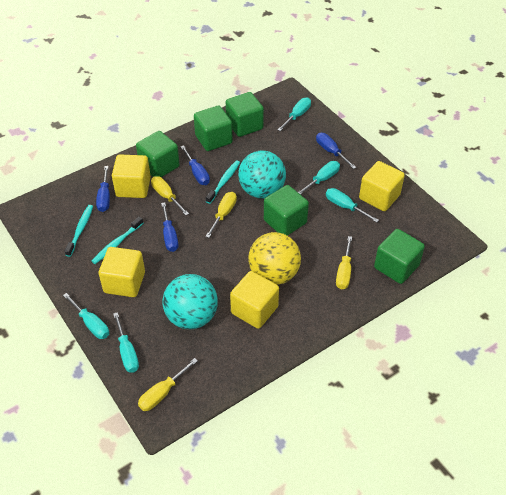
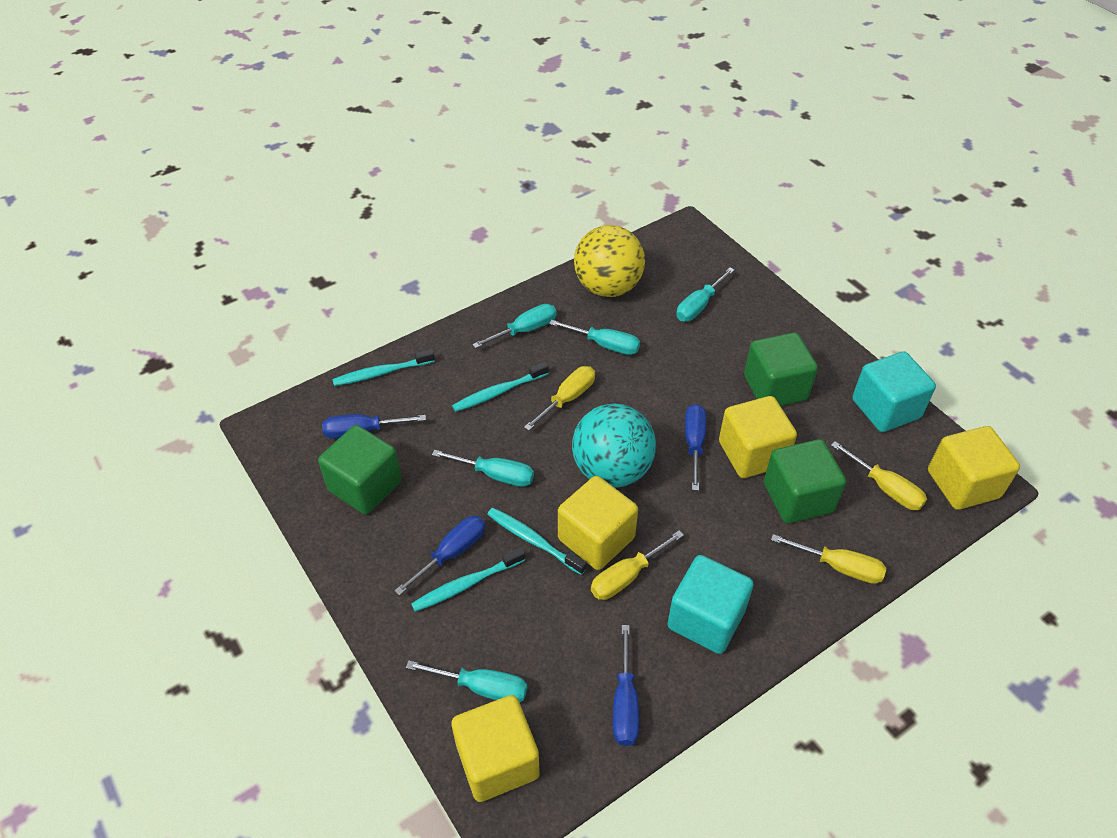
green cube: 5 -> 3
turquoise ball: 2 -> 1
turquoise cube: 0 -> 2
turquoise toothbrush: 3 -> 4

